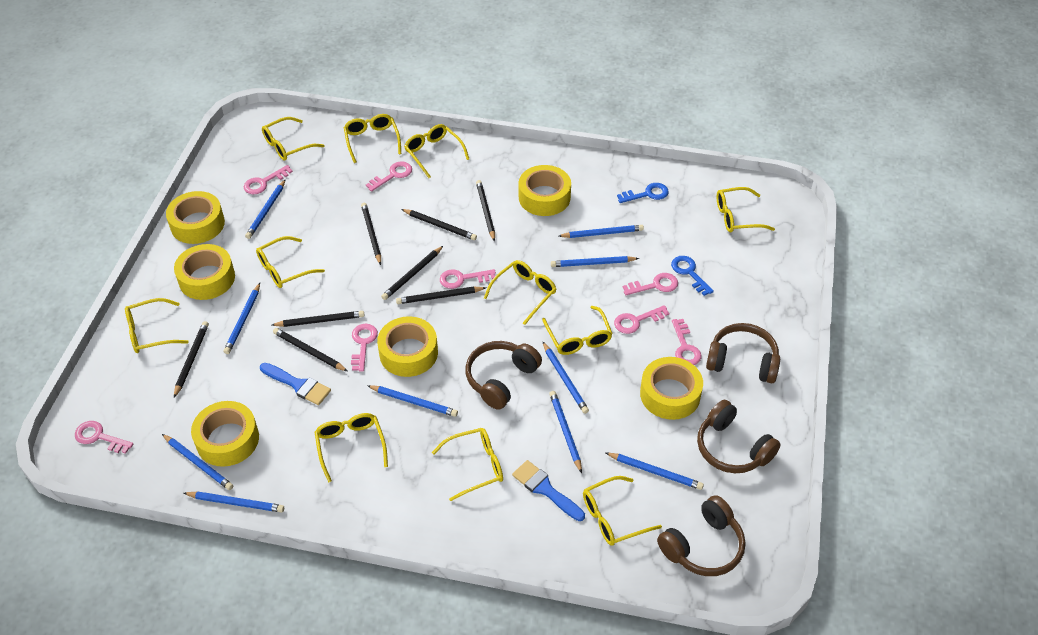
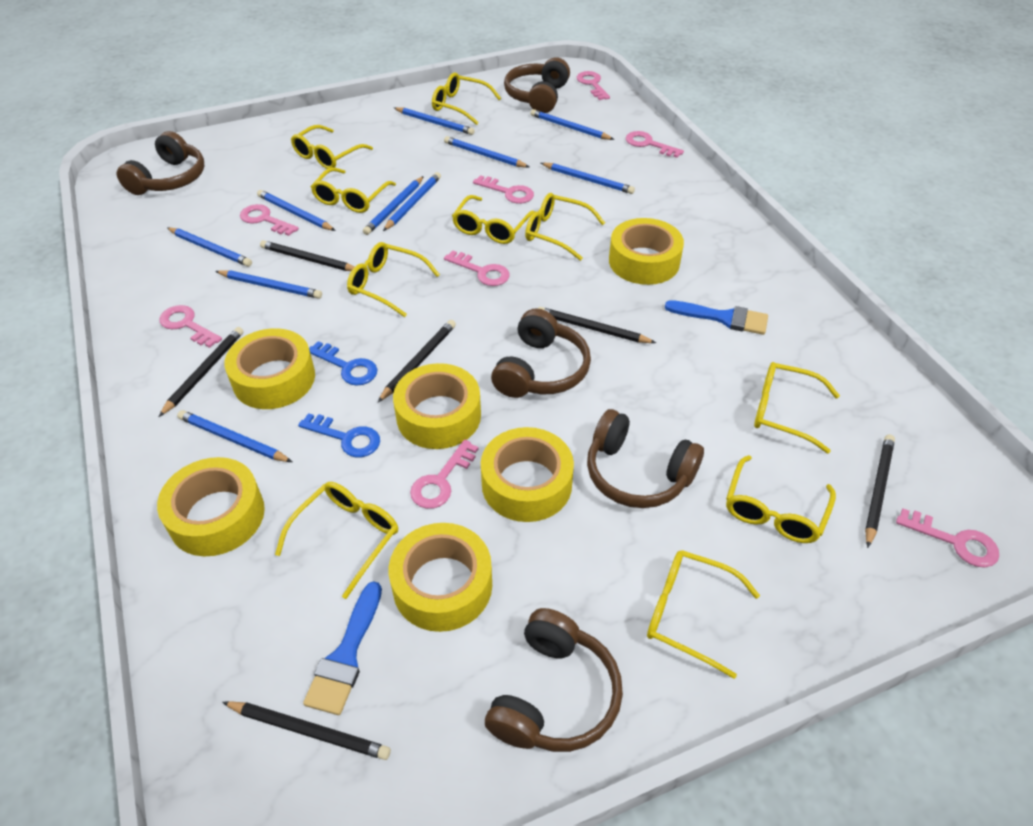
black pencil: 8 -> 6
brown headphones: 4 -> 5
yellow glasses: 11 -> 10

